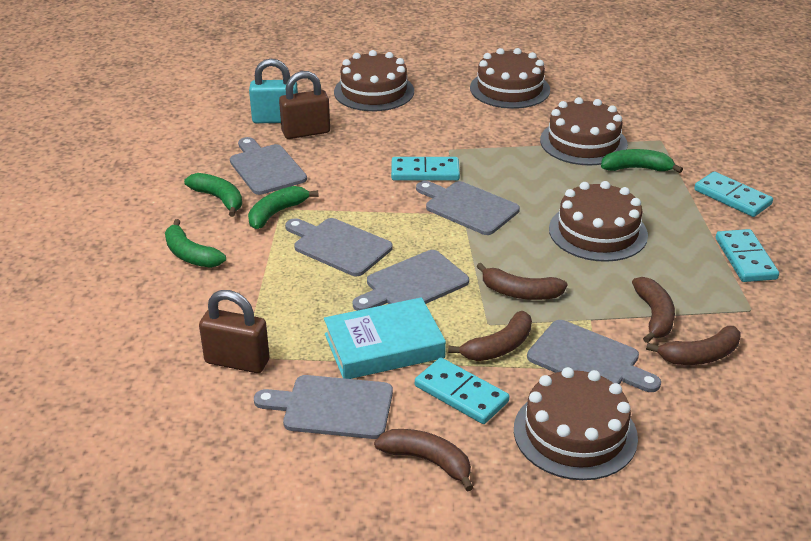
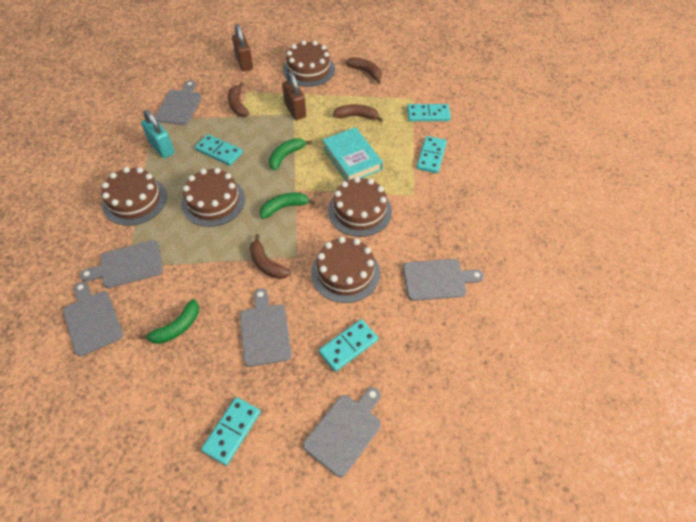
brown banana: 5 -> 4
green banana: 4 -> 3
turquoise domino: 4 -> 5

